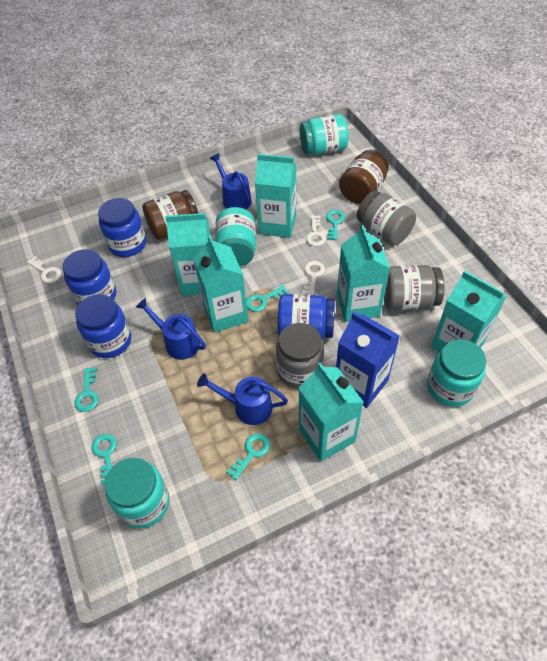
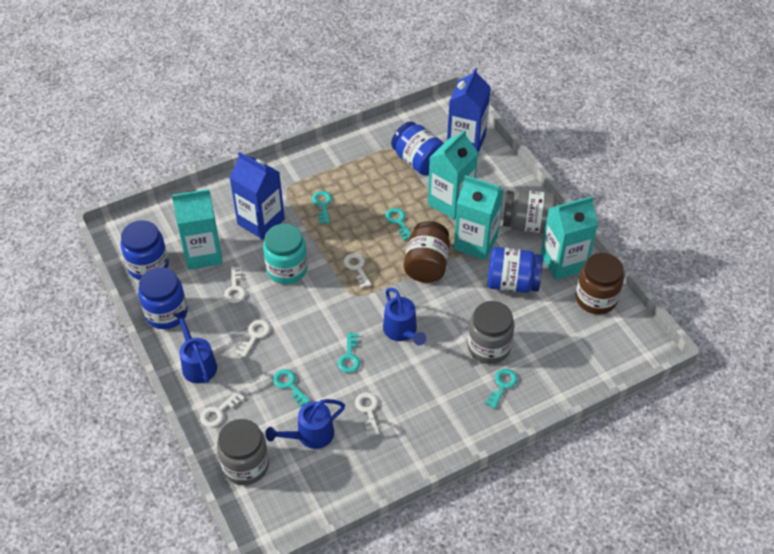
blue carton: 1 -> 2
turquoise carton: 6 -> 4
turquoise jar: 4 -> 1
white key: 3 -> 5

